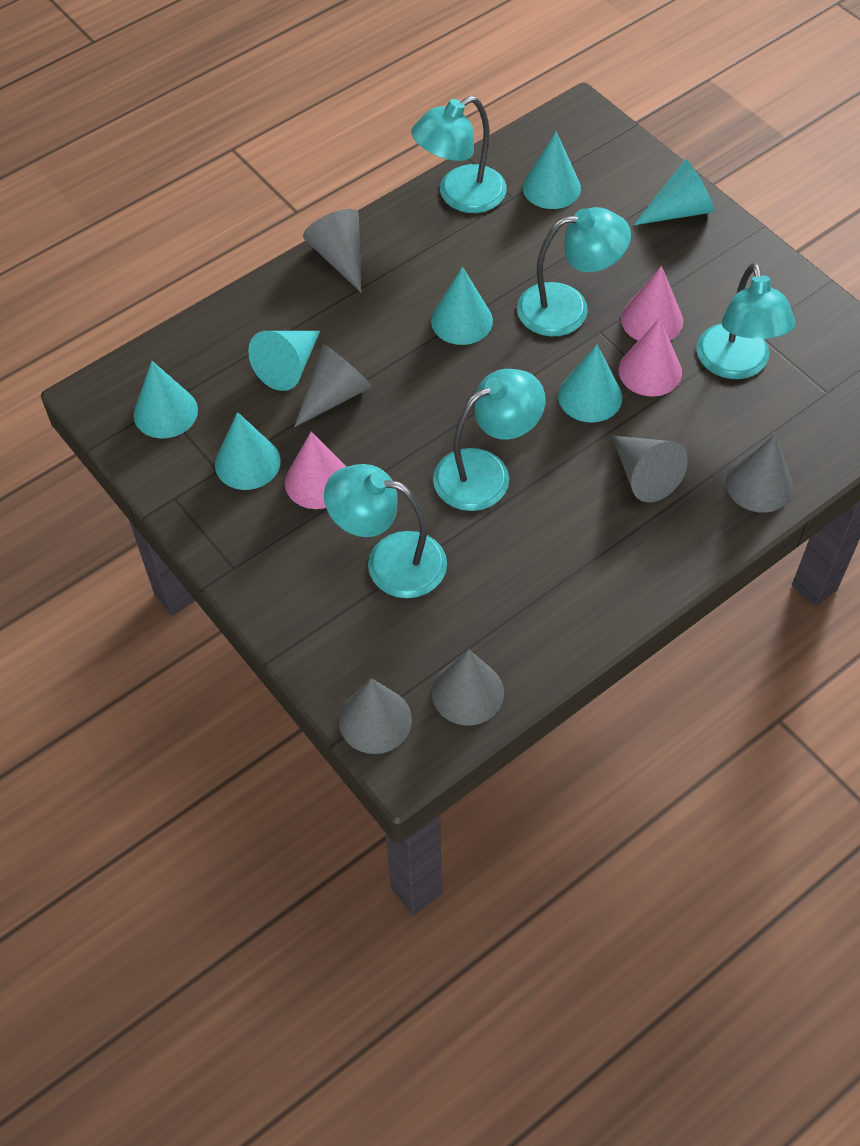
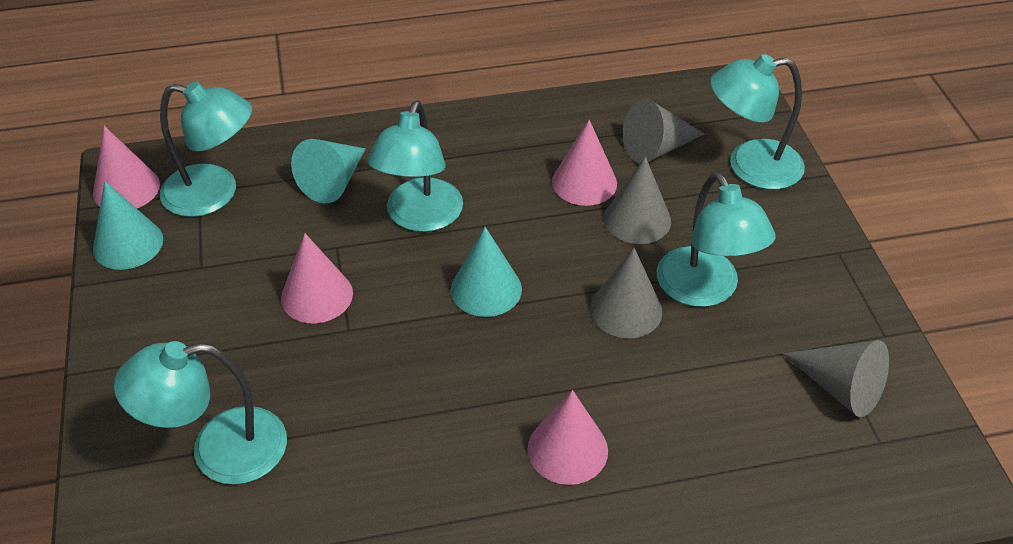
grey cone: 6 -> 4
pink cone: 3 -> 4
turquoise cone: 7 -> 3

